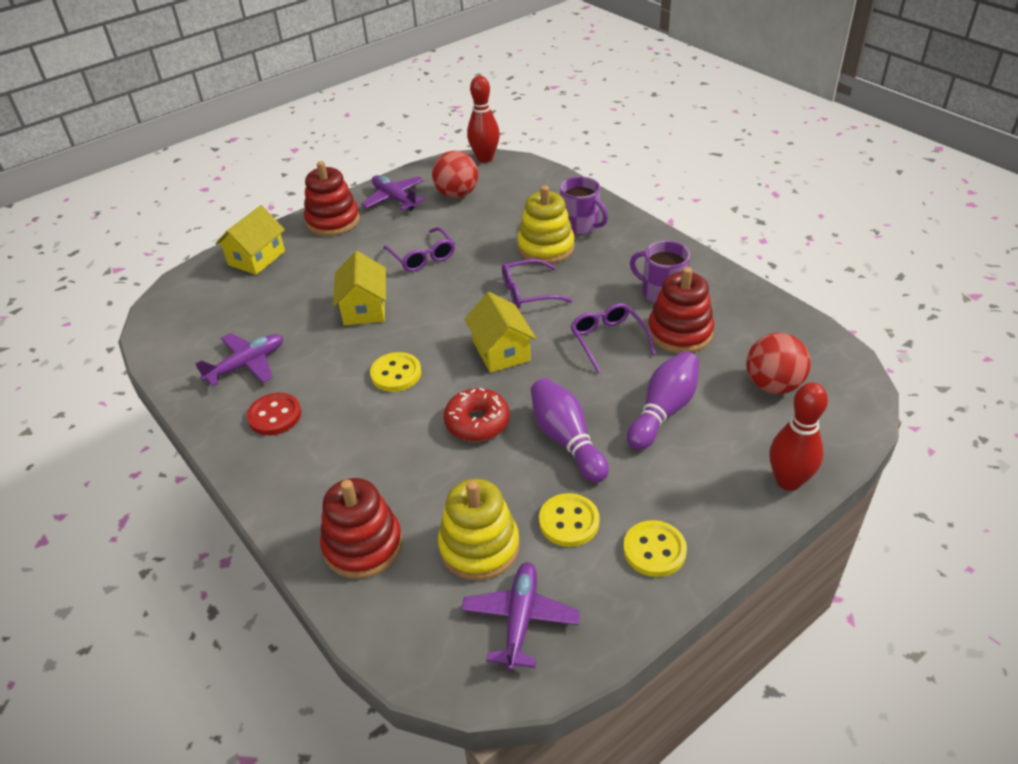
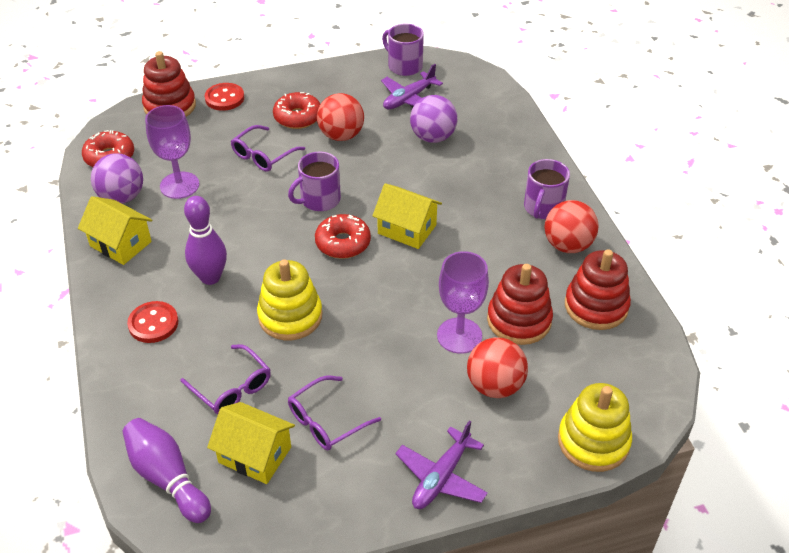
purple ball: 0 -> 2
purple goblet: 0 -> 2
purple mug: 2 -> 3
purple plane: 3 -> 2
red ball: 2 -> 3
red bowling pin: 2 -> 0
red button: 1 -> 2
red donut: 1 -> 3
yellow button: 3 -> 0

